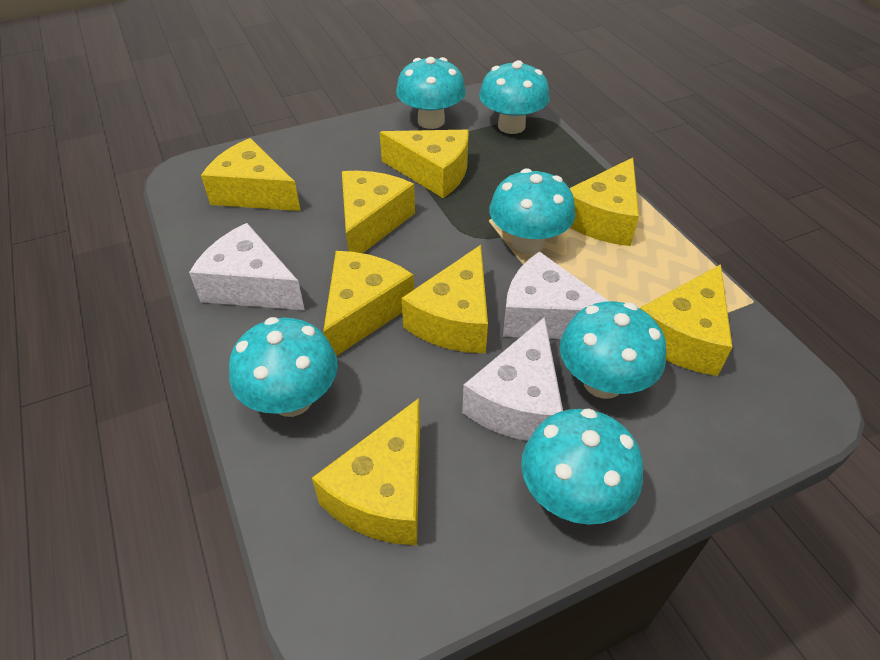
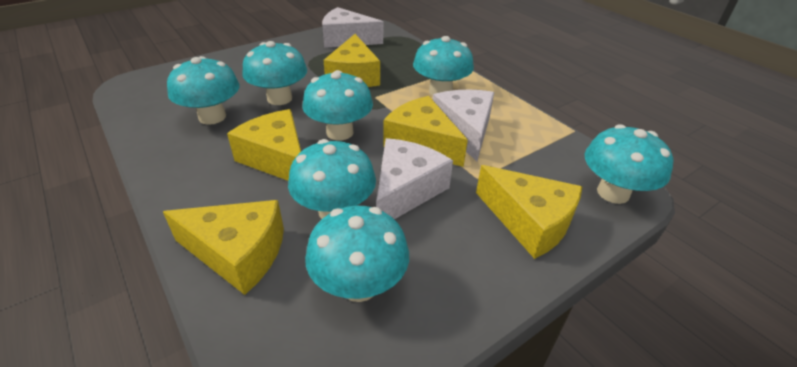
turquoise mushroom: 6 -> 7
yellow cheese: 8 -> 5

